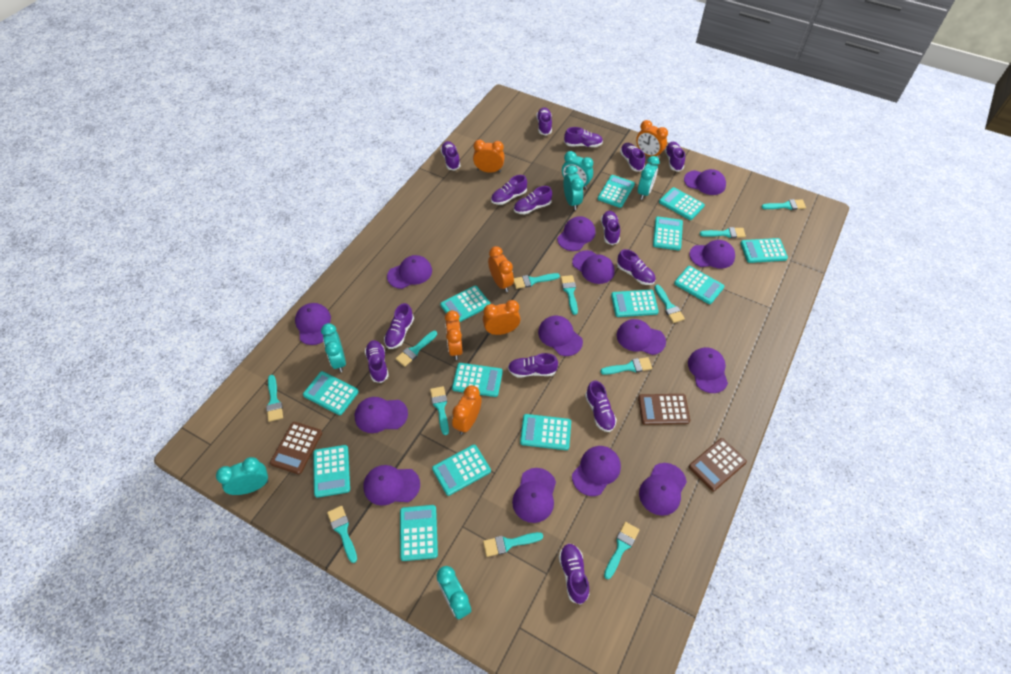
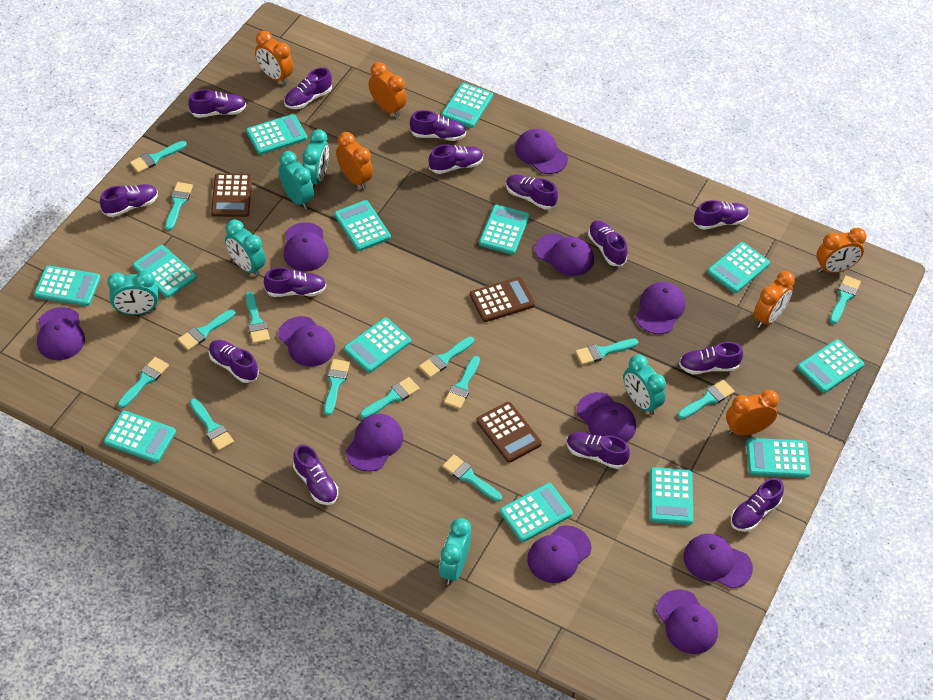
purple cap: 14 -> 11
turquoise brush: 12 -> 14

